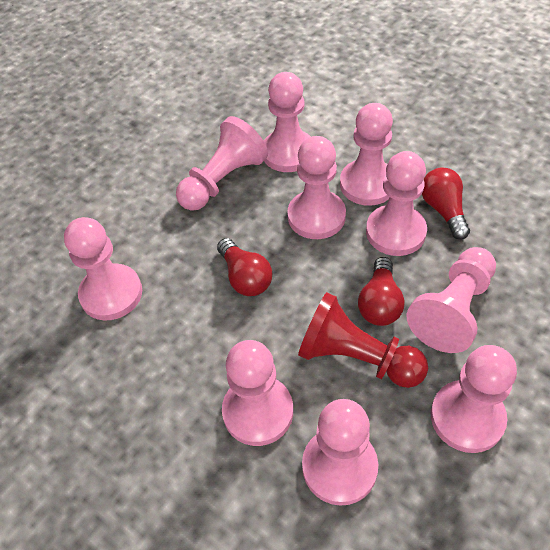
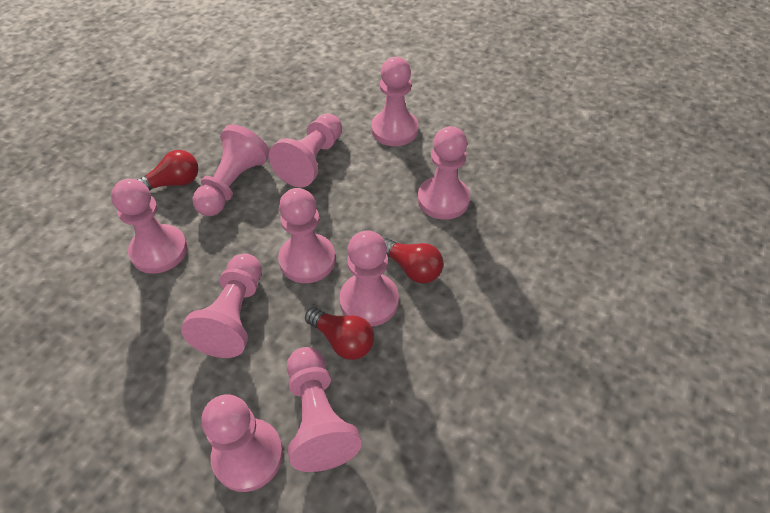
red pawn: 1 -> 0

